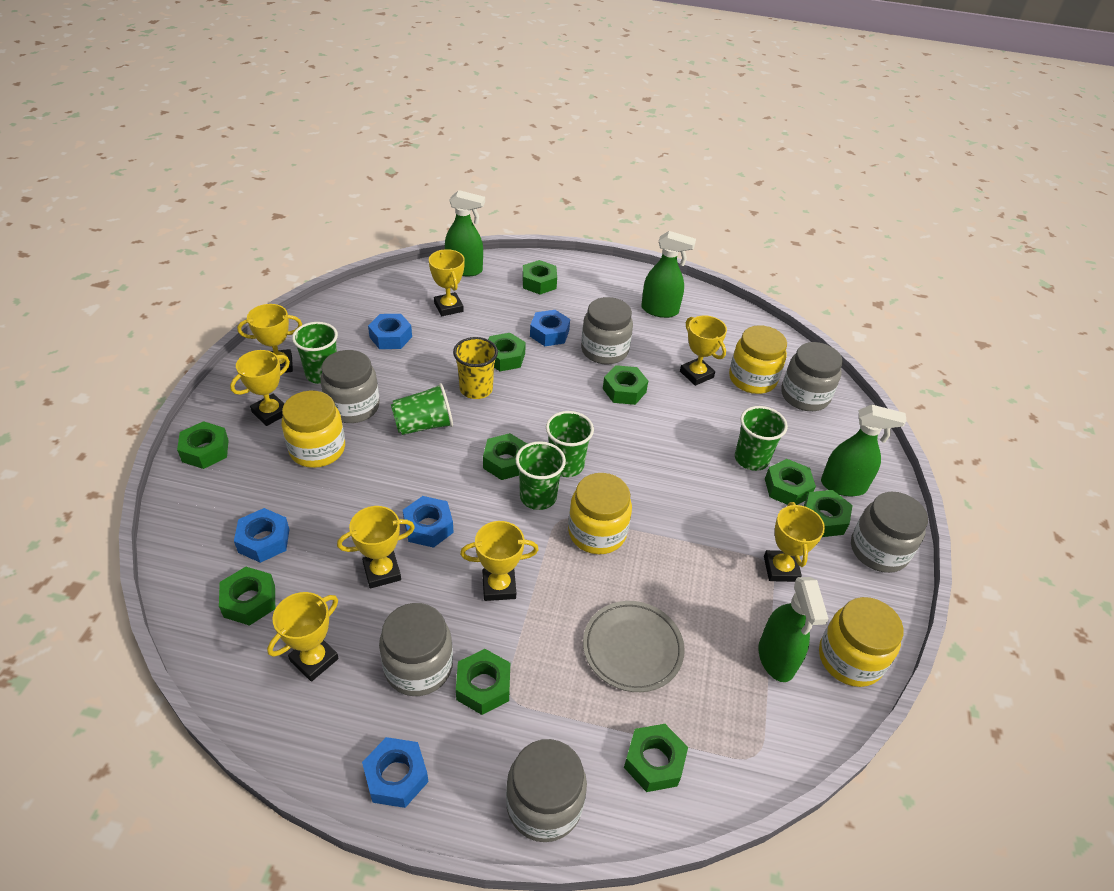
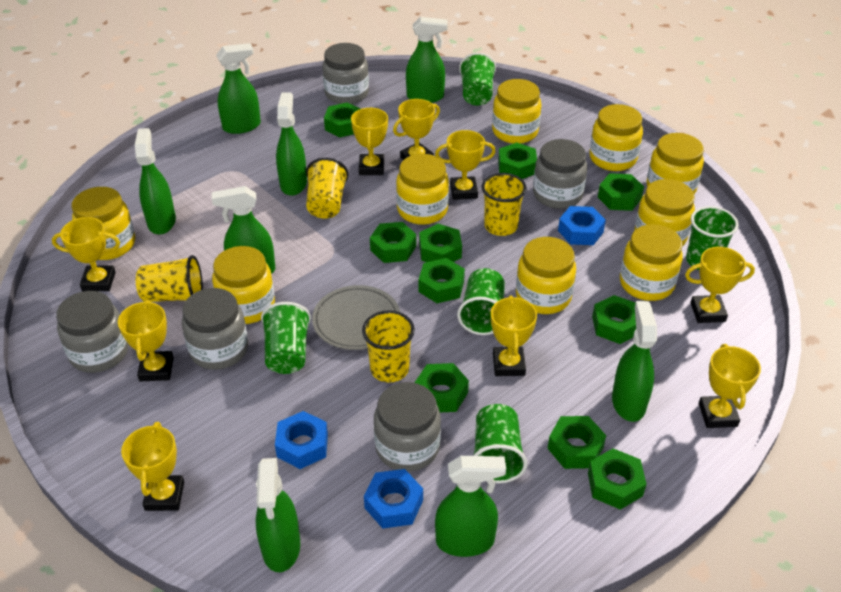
blue nut: 5 -> 3
green spray bottle: 4 -> 8
grey jar: 6 -> 5
yellow cup: 1 -> 4
yellow jar: 4 -> 9
yellow trophy: 8 -> 9

